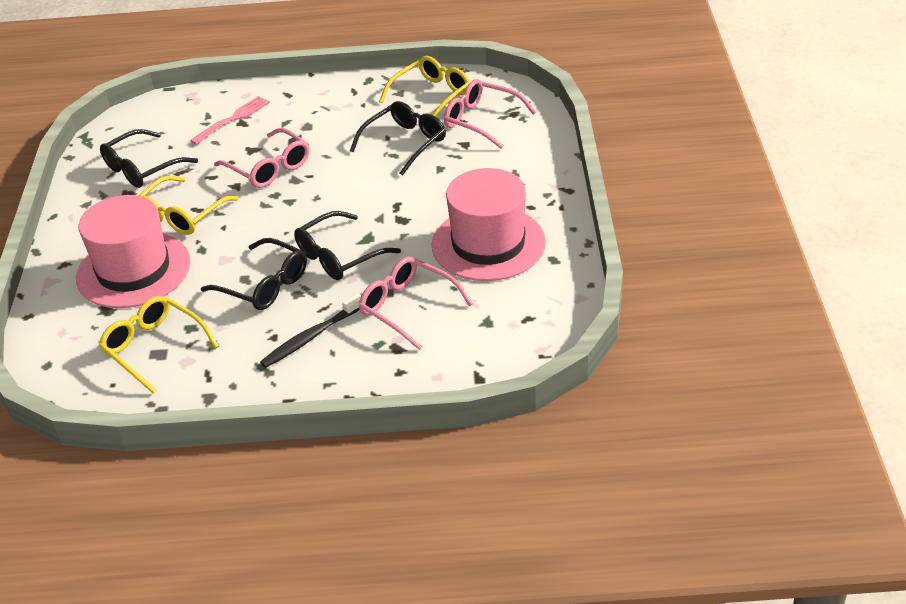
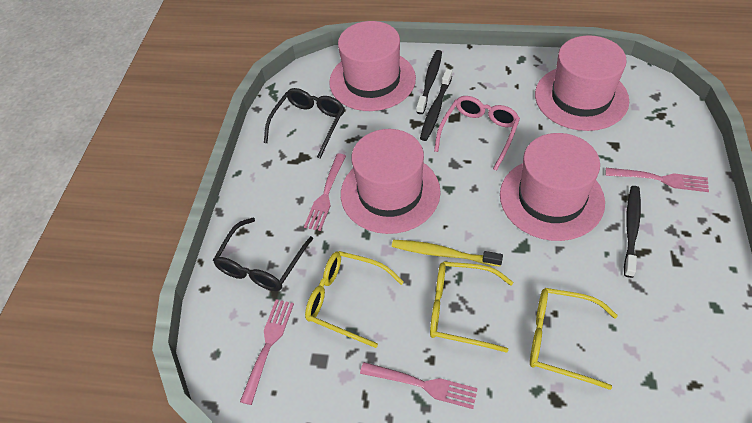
black glasses: 4 -> 2
black toothbrush: 1 -> 3
pink fork: 1 -> 4
pink glasses: 3 -> 1
pink hat: 2 -> 4
yellow toothbrush: 0 -> 1

